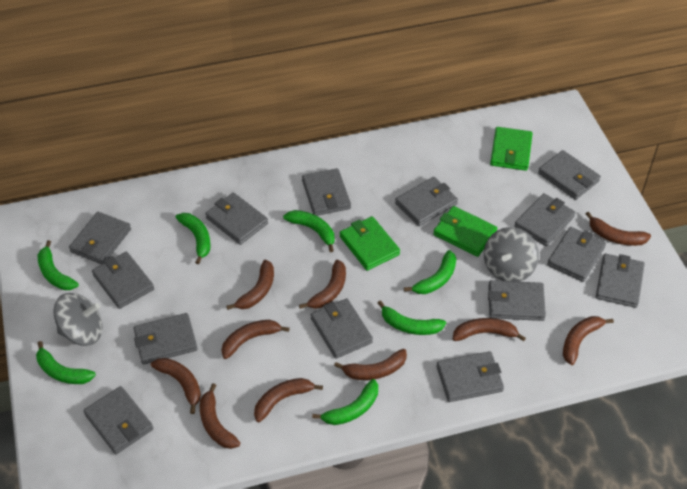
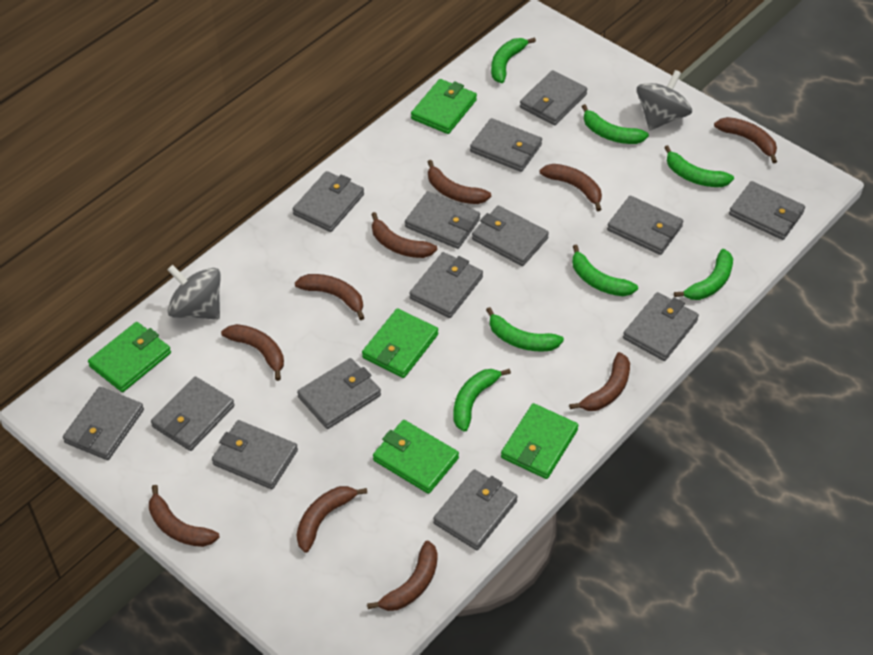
green wallet: 3 -> 5

